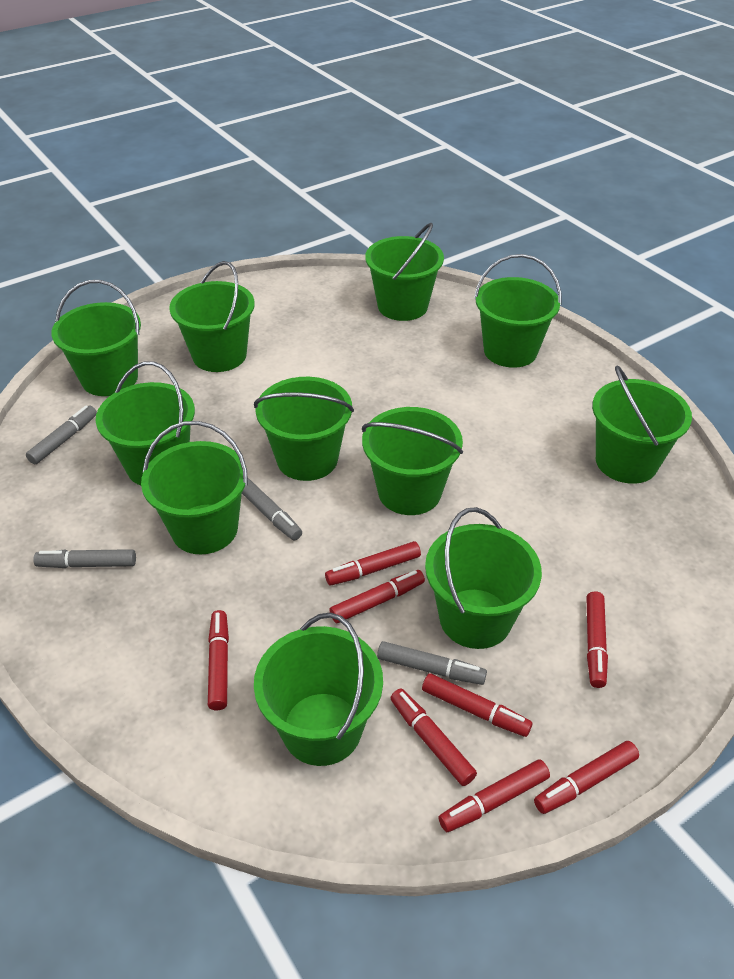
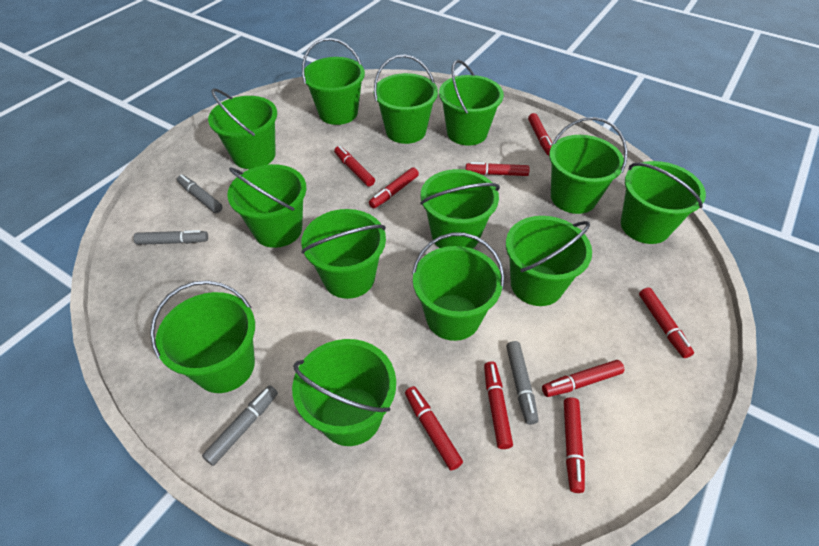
green bucket: 11 -> 13
red marker: 8 -> 9

